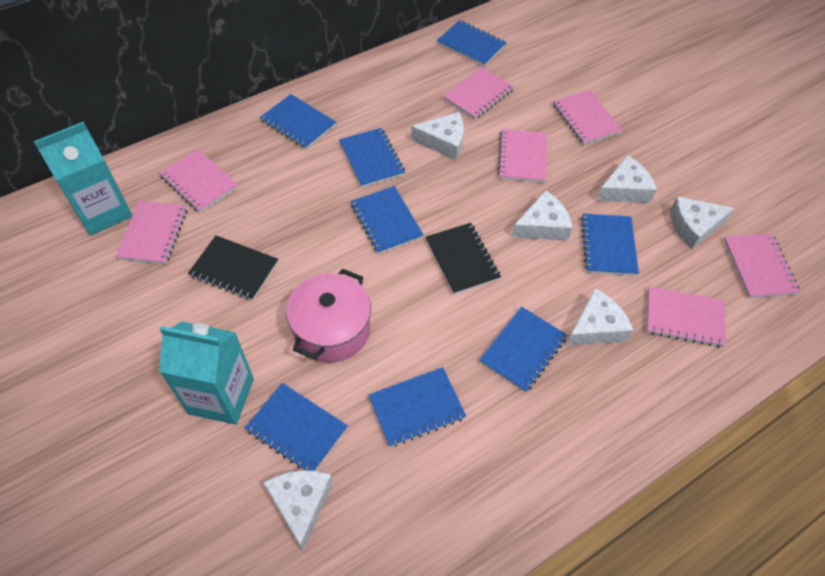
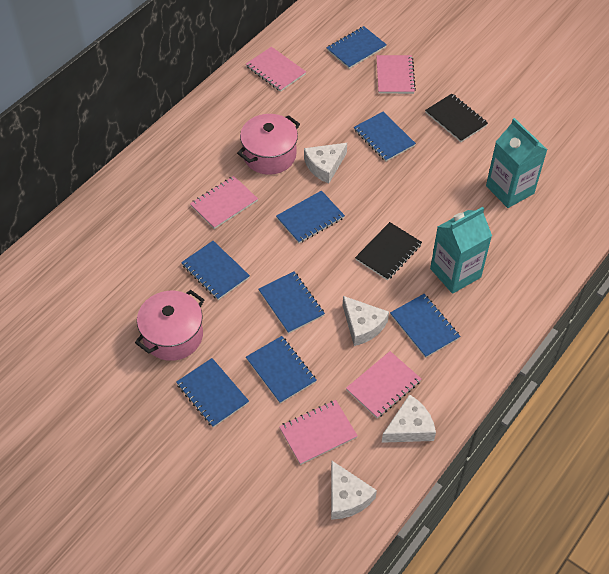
pink notebook: 7 -> 5
pink pot: 1 -> 2
white cheese: 6 -> 4

